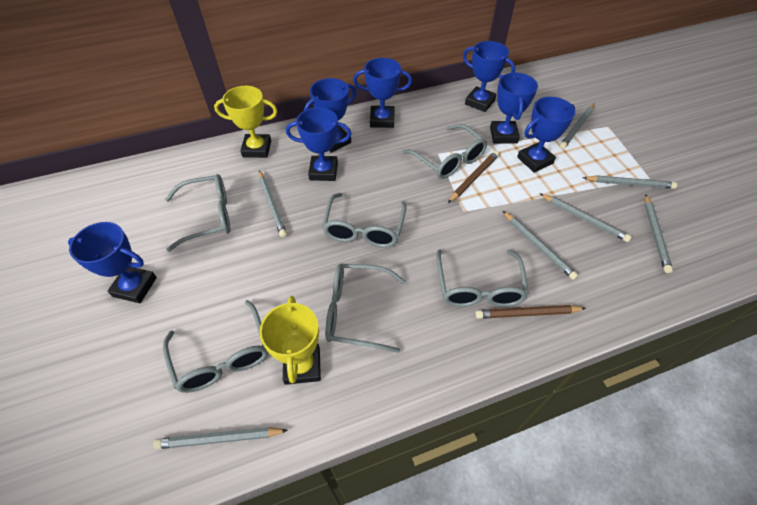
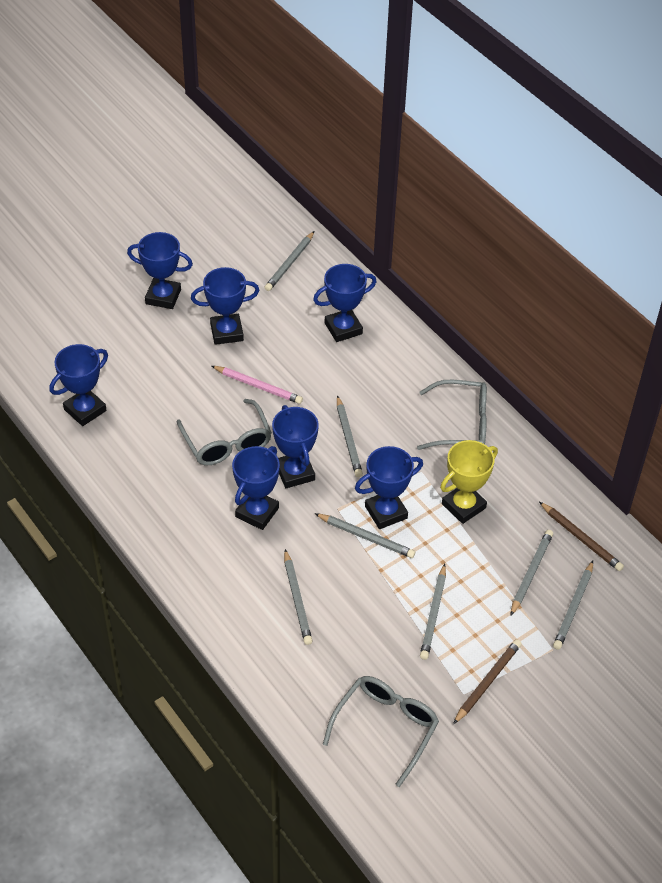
grey glasses: 6 -> 3
pink pencil: 0 -> 1
yellow trophy: 2 -> 1

